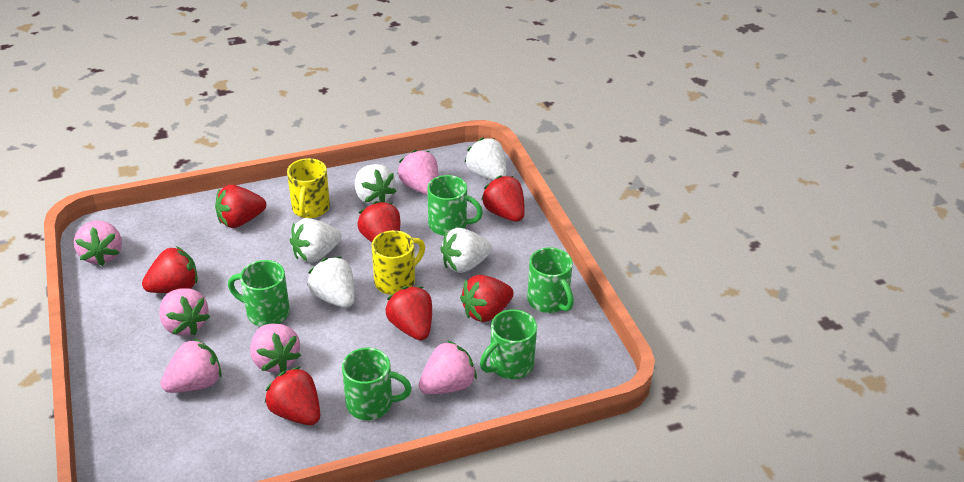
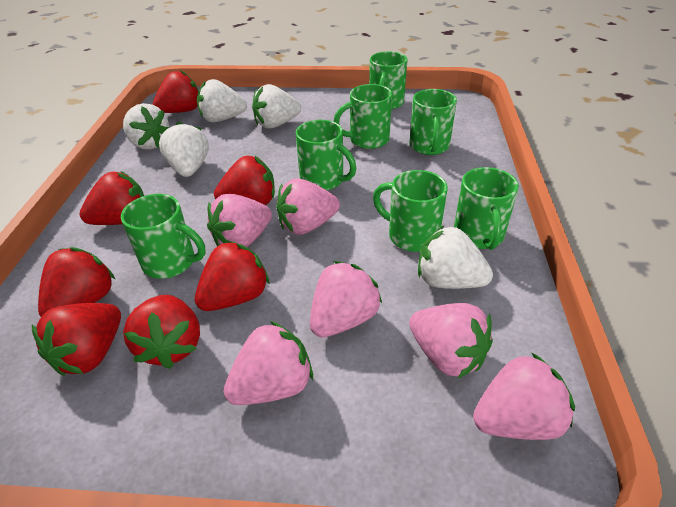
green mug: 5 -> 7
yellow mug: 2 -> 0

